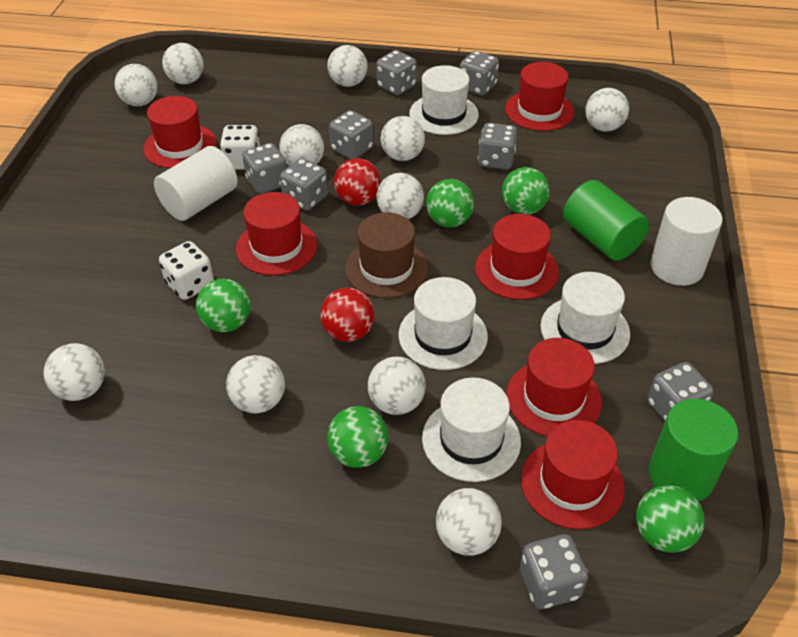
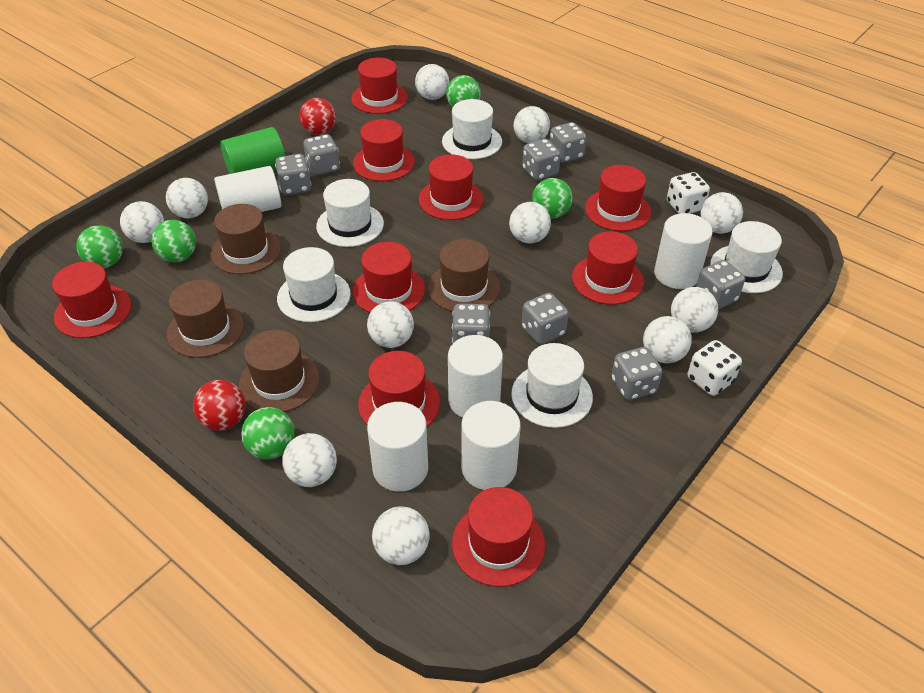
brown hat: 1 -> 4
green cylinder: 2 -> 1
red hat: 6 -> 9
white cylinder: 2 -> 5
white hat: 4 -> 5

